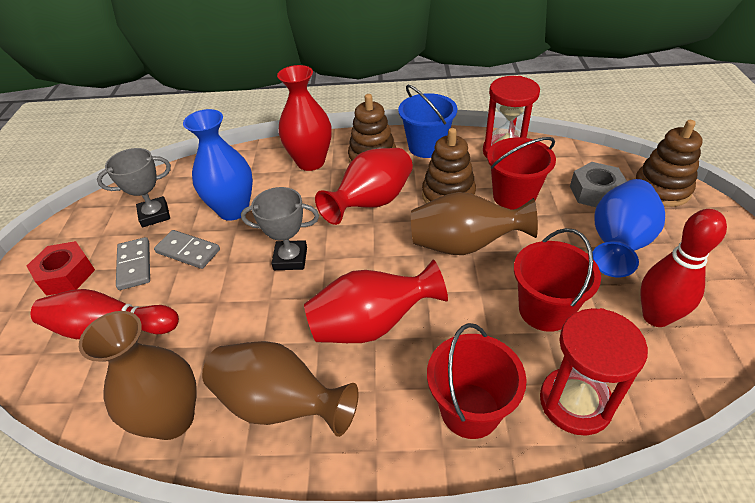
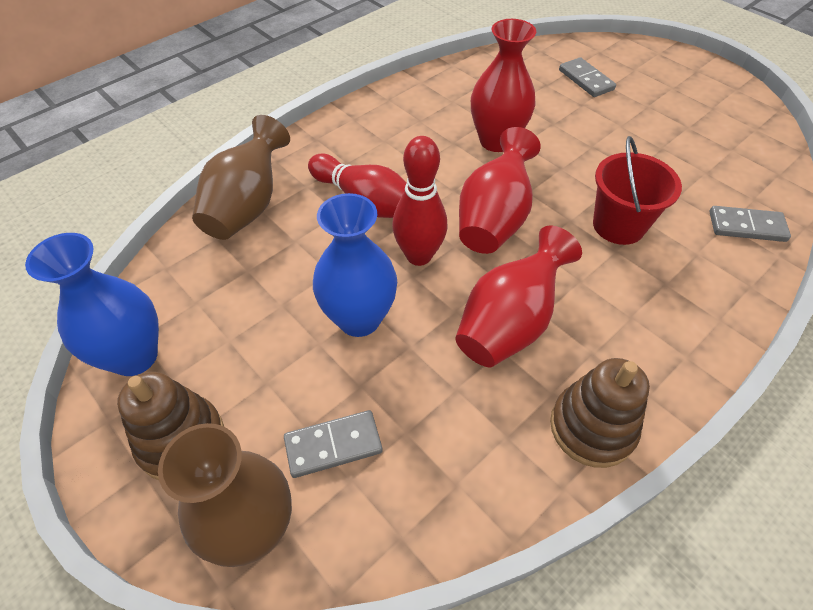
blue bucket: 1 -> 0
brown stacking toy: 3 -> 2
brown vase: 3 -> 2
grey domino: 2 -> 3
grey nut: 1 -> 0
grey trophy: 2 -> 0
red bucket: 3 -> 1
red hourglass: 2 -> 0
red nut: 1 -> 0

